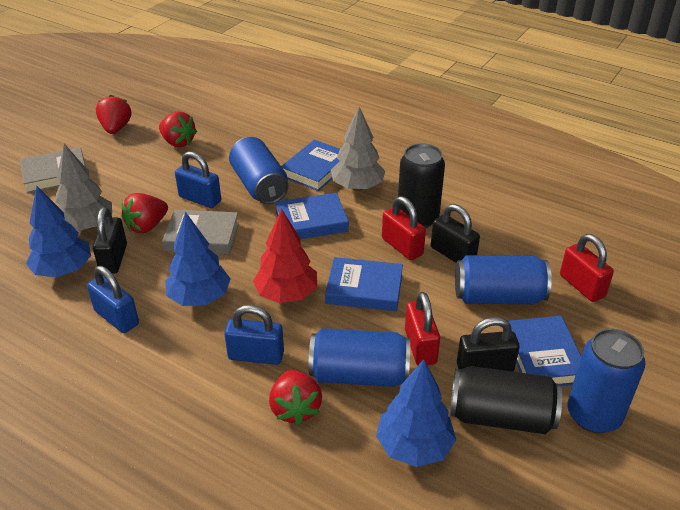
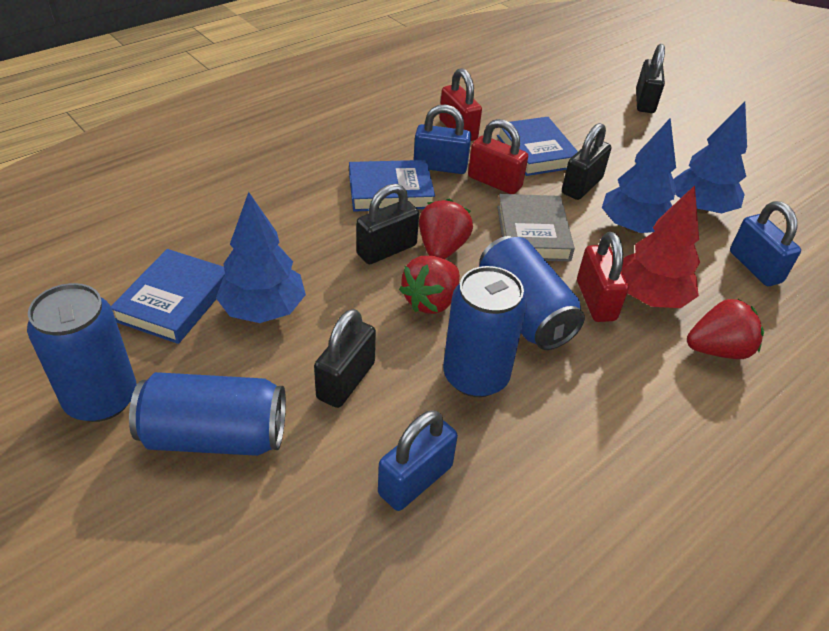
black can: 2 -> 0
black padlock: 3 -> 4
blue book: 4 -> 3
grey book: 2 -> 1
grey tree: 2 -> 0
red strawberry: 4 -> 3

